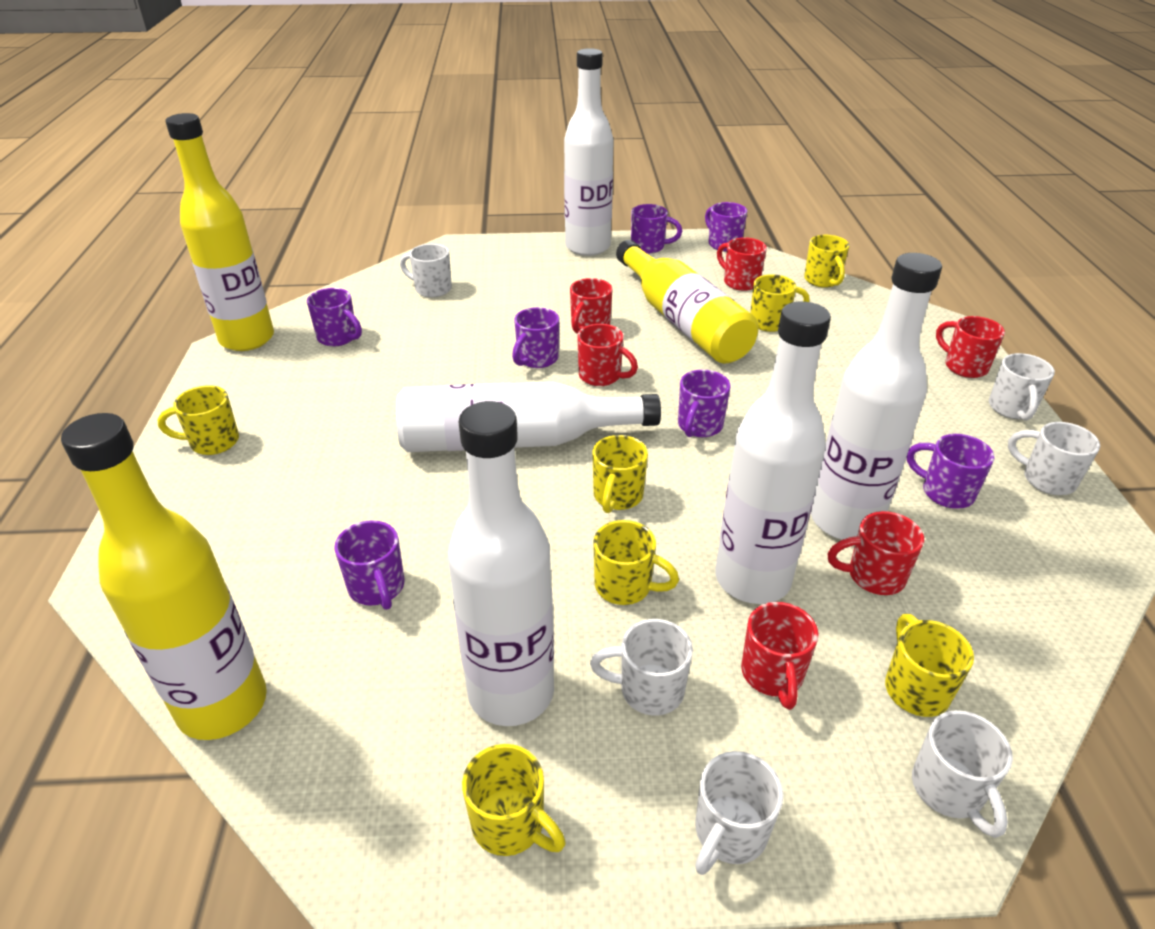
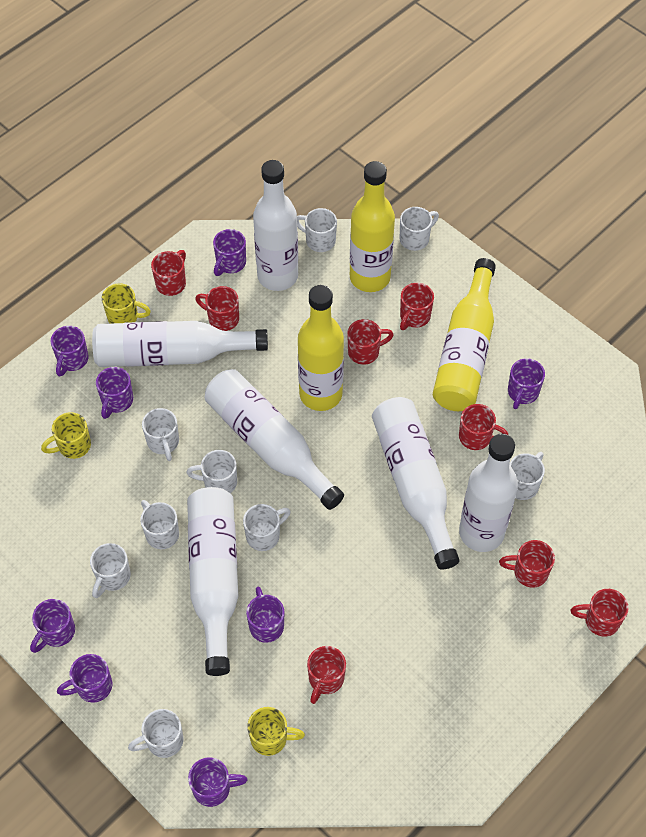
purple mug: 7 -> 8
red mug: 6 -> 8
white bottle: 5 -> 6
white mug: 6 -> 9
yellow mug: 7 -> 3

